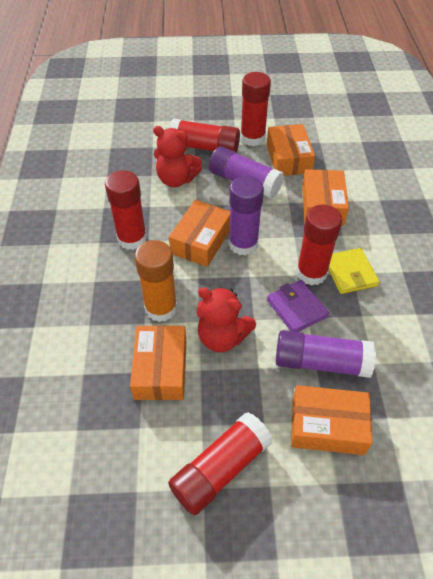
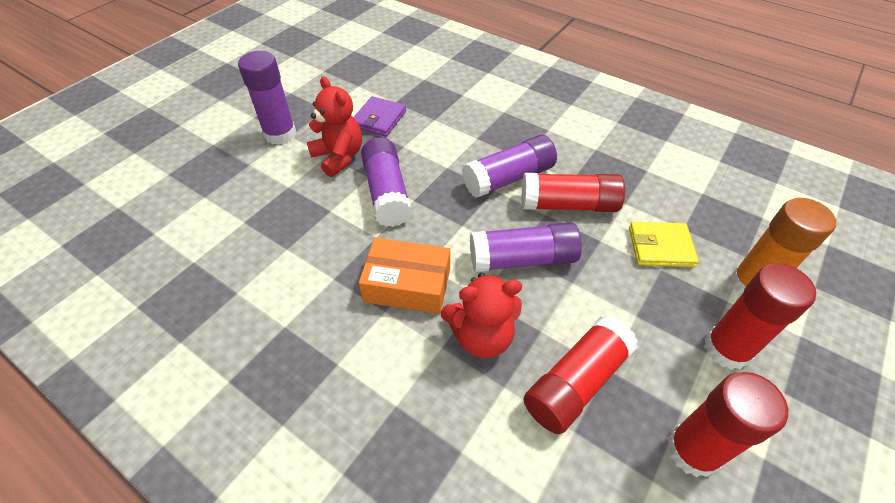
orange box: 5 -> 1
purple glue stick: 3 -> 4
red glue stick: 5 -> 4

